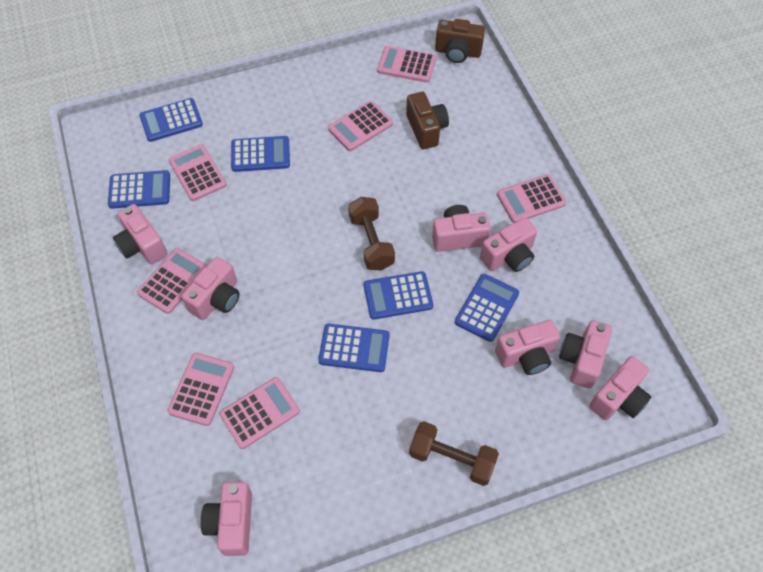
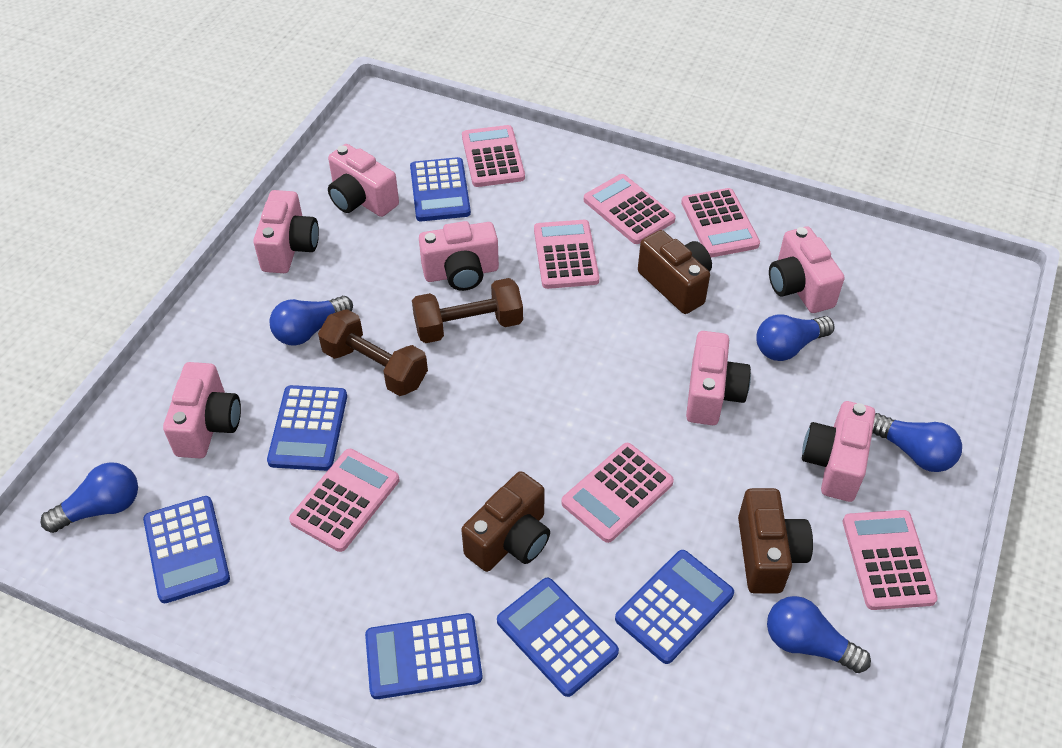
blue light bulb: 0 -> 5
brown camera: 2 -> 3
pink camera: 8 -> 7

